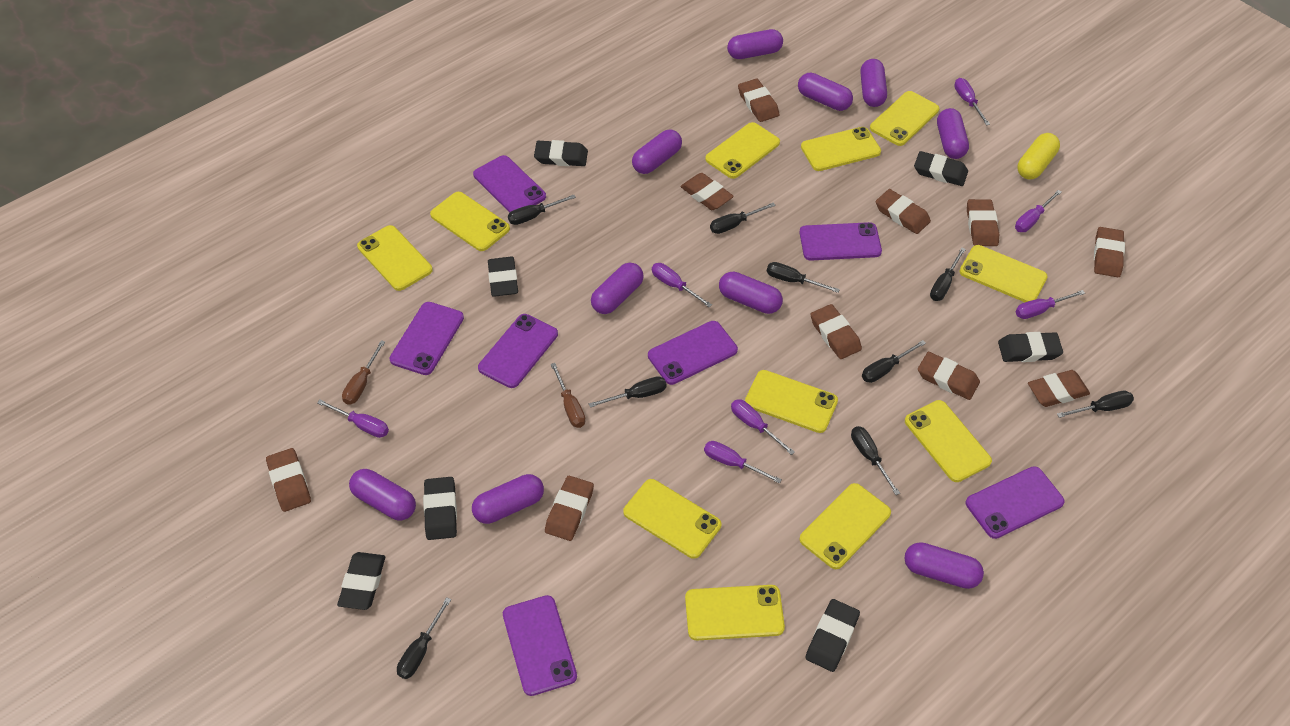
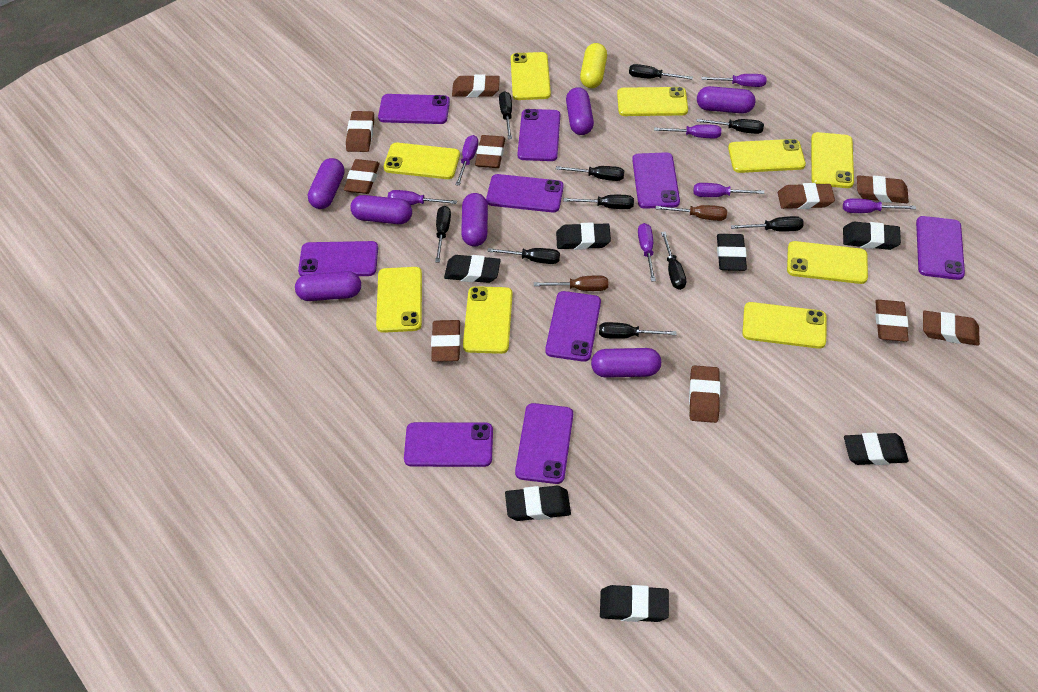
black screwdriver: 9 -> 10
purple capsule: 10 -> 7
purple phone: 7 -> 9
yellow phone: 11 -> 9

